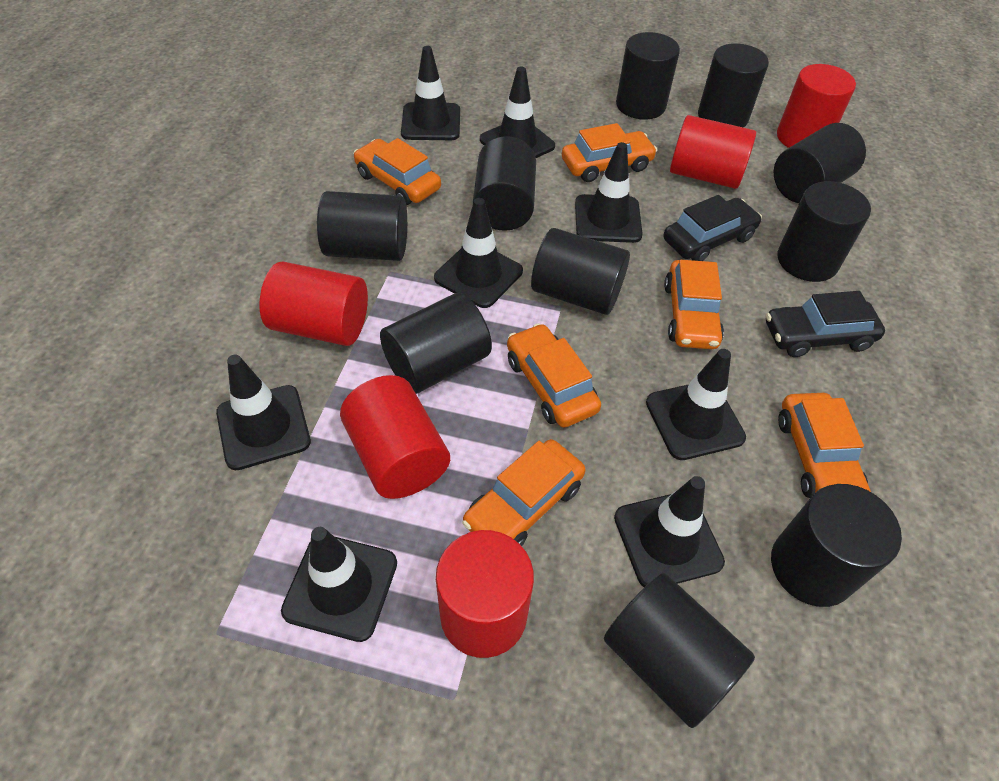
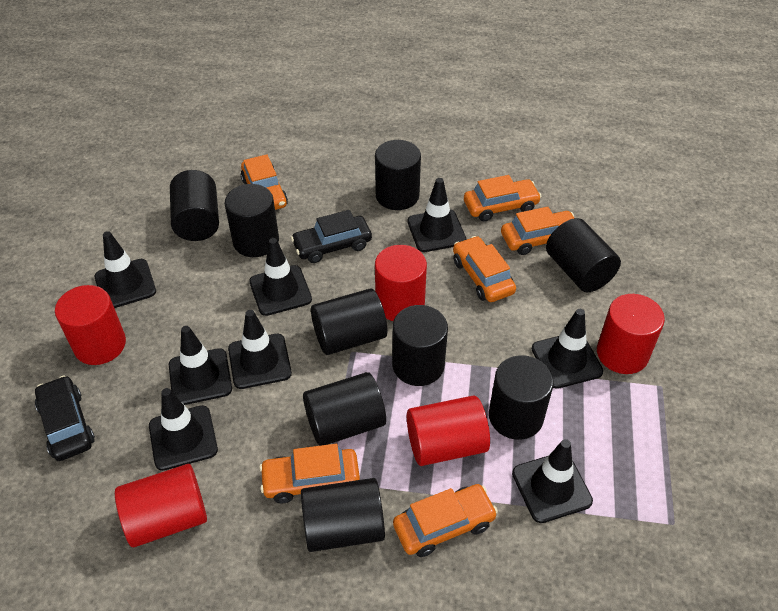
black cylinder: 10 -> 9

